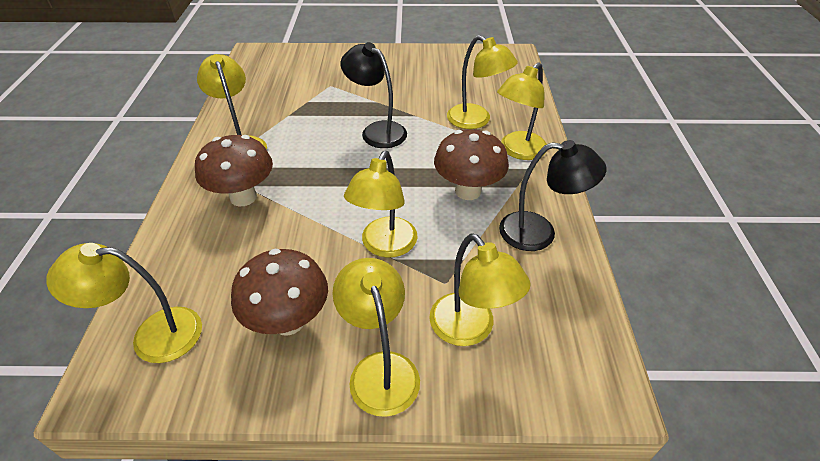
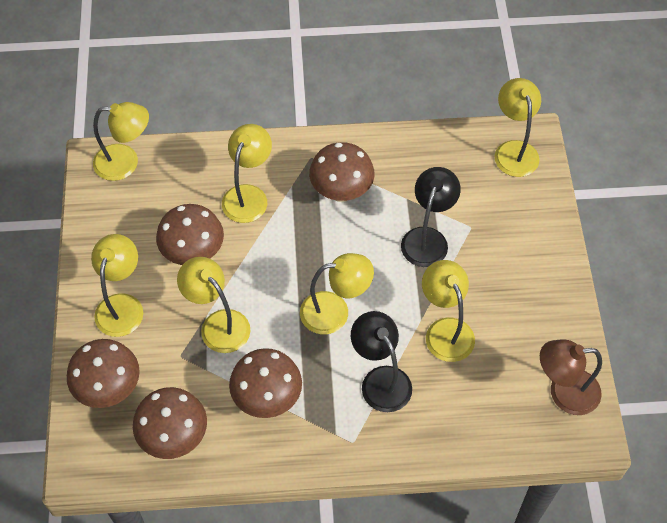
brown lamp: 0 -> 1
brown mushroom: 3 -> 5

